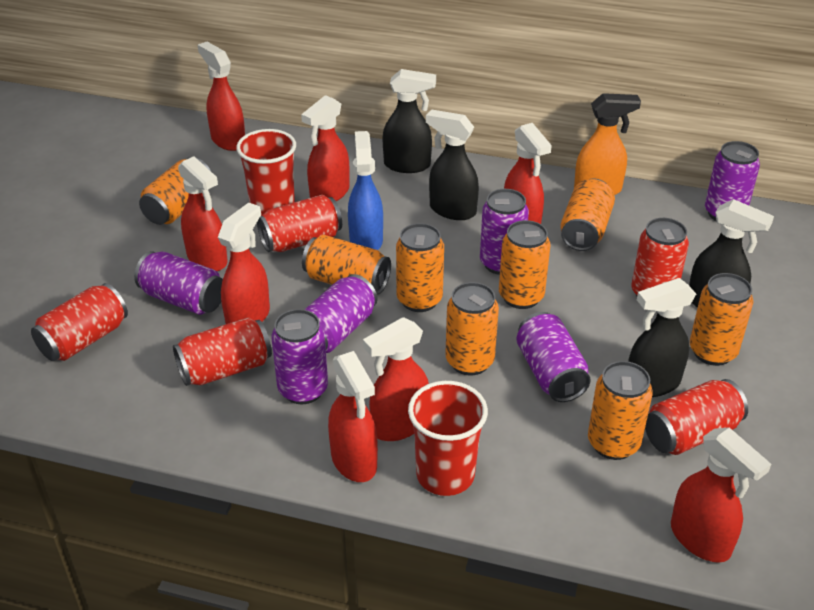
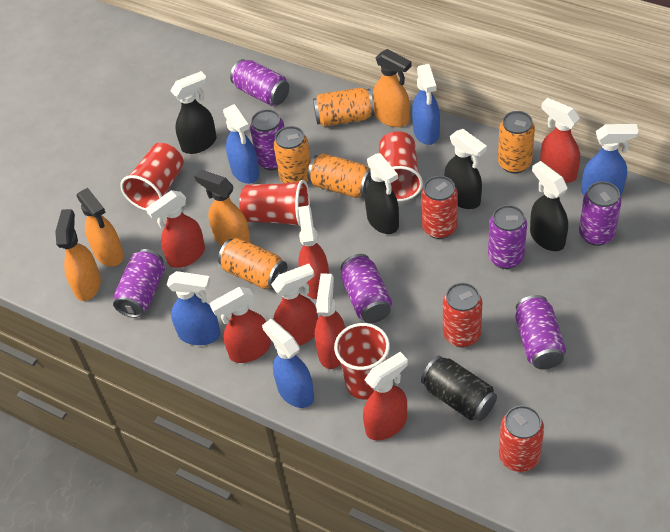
black can: 0 -> 1
blue spray bottle: 1 -> 5
orange can: 8 -> 5
orange spray bottle: 1 -> 4
purple can: 6 -> 7
red can: 5 -> 3
red cup: 2 -> 4
red spray bottle: 8 -> 7

